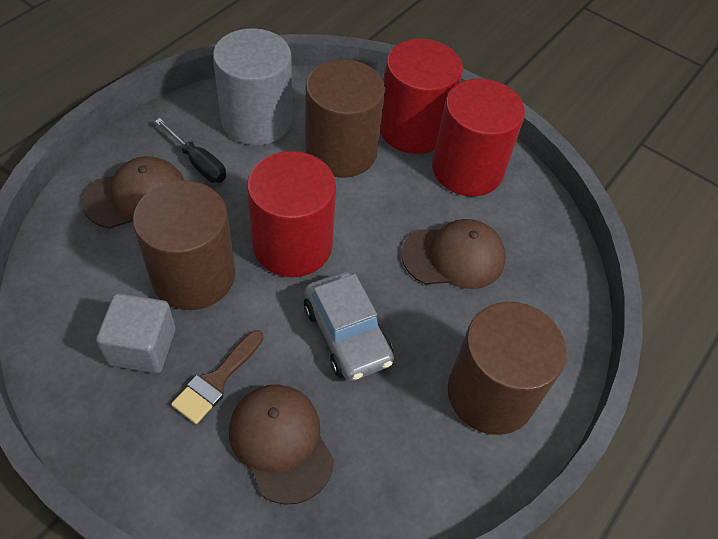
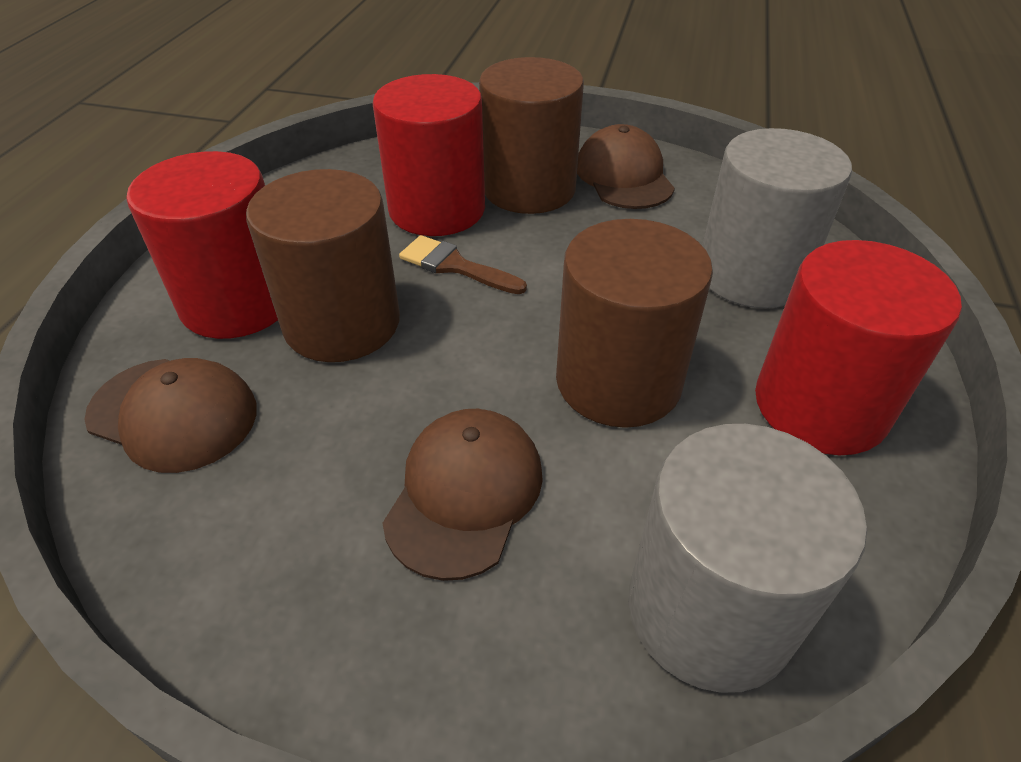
black screwdriver: 1 -> 0
grey car: 1 -> 0
grey cube: 1 -> 0
grey cylinder: 1 -> 2

